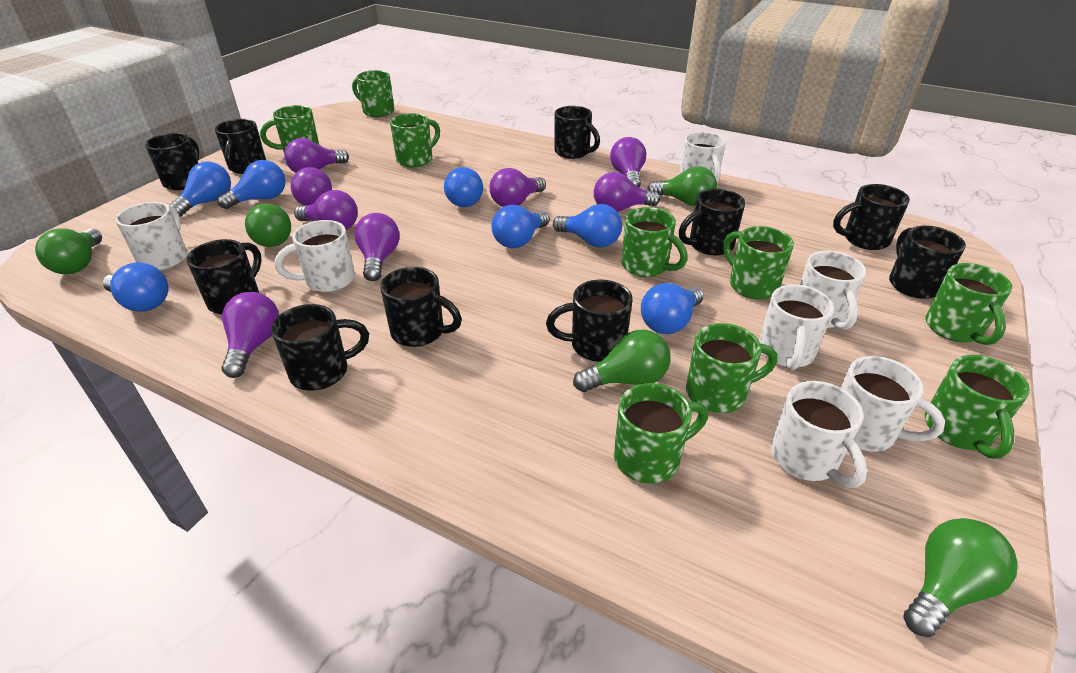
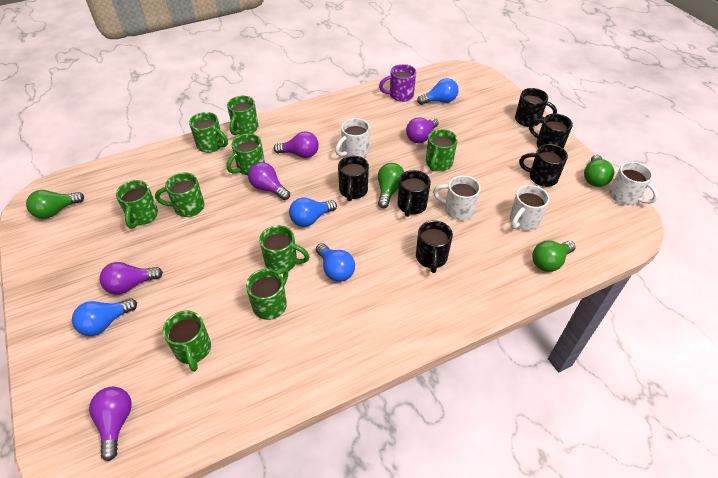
black mug: 10 -> 6
blue light bulb: 7 -> 4
green light bulb: 5 -> 4
purple light bulb: 8 -> 5
purple mug: 0 -> 1
white mug: 7 -> 4

